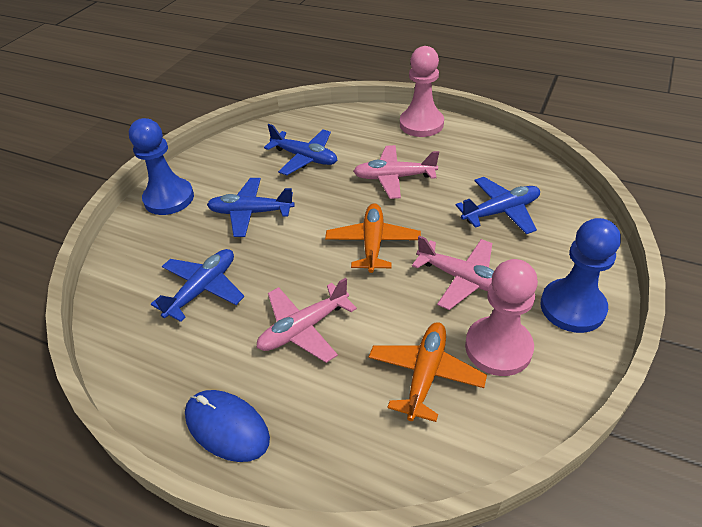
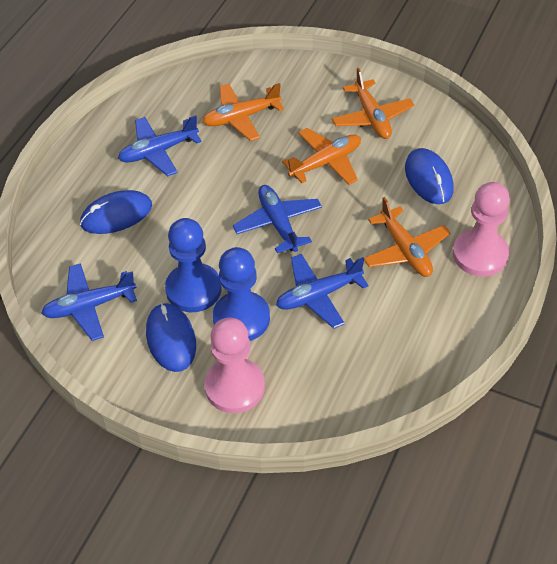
blue mouse: 1 -> 3
orange plane: 2 -> 4
pink plane: 3 -> 0

